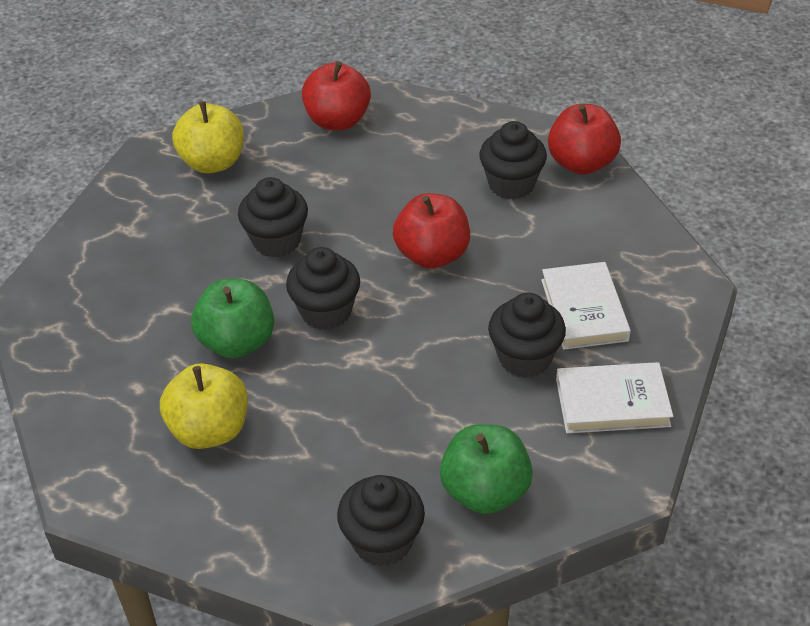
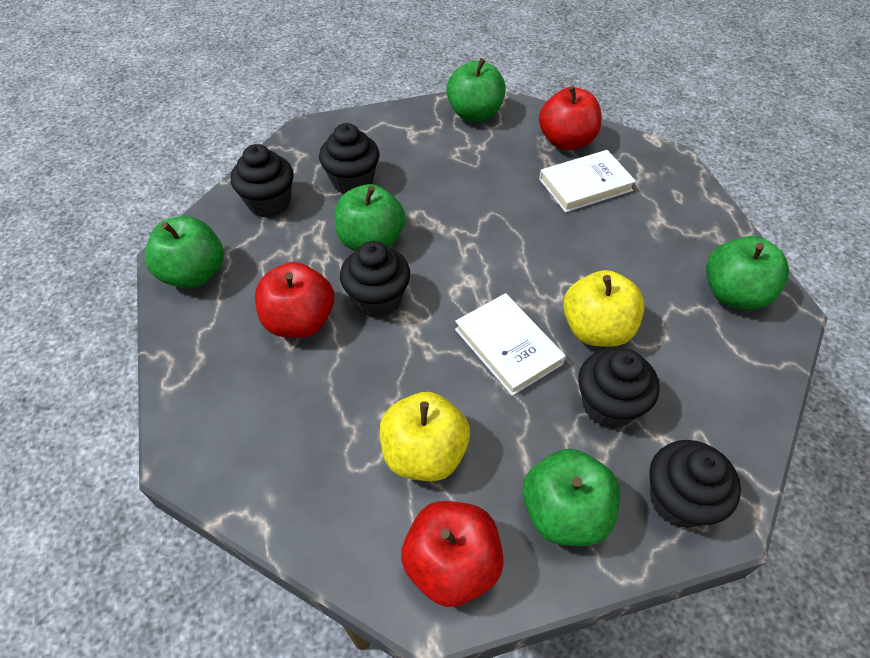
green apple: 2 -> 5

